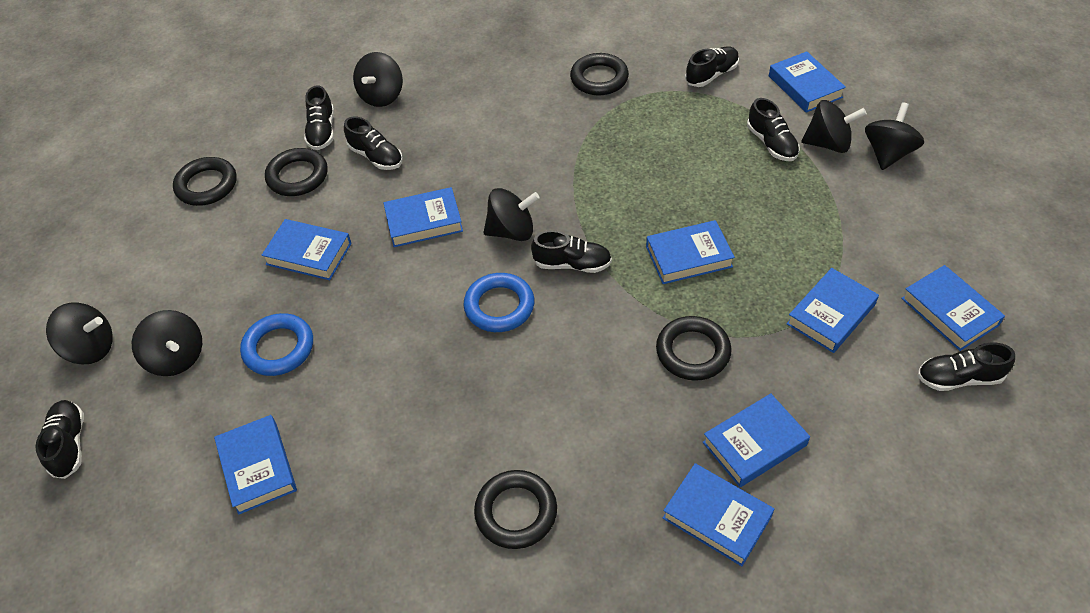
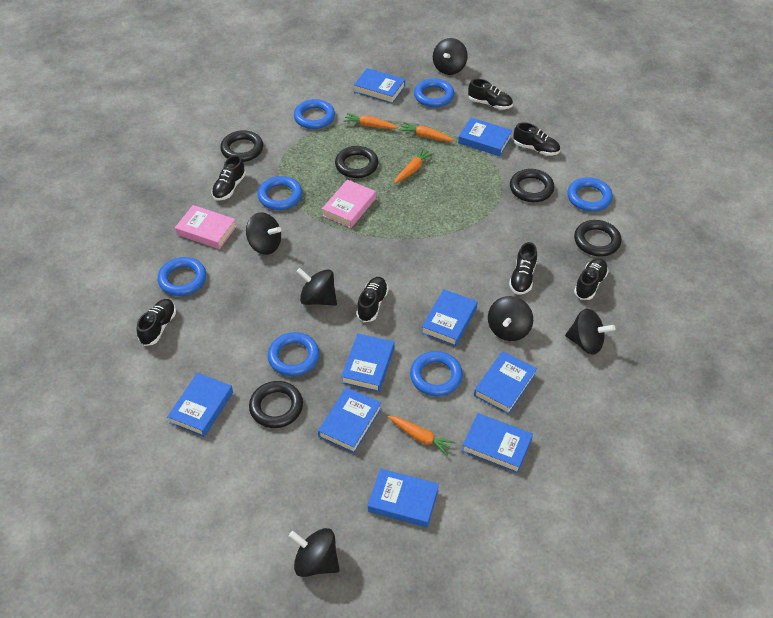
blue ring: 2 -> 7
orange carrot: 0 -> 4
pink book: 0 -> 2

